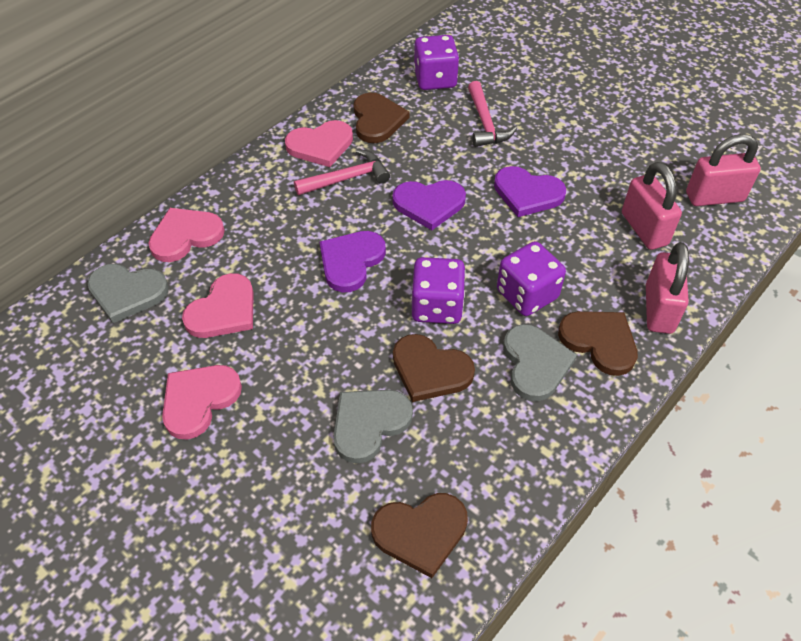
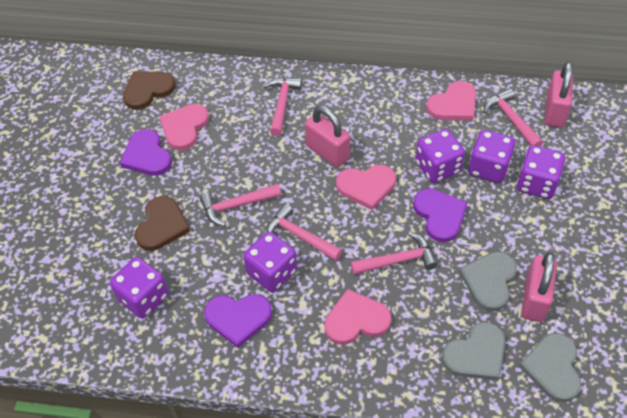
brown heart: 4 -> 2
pink hammer: 2 -> 5
purple dice: 3 -> 5

